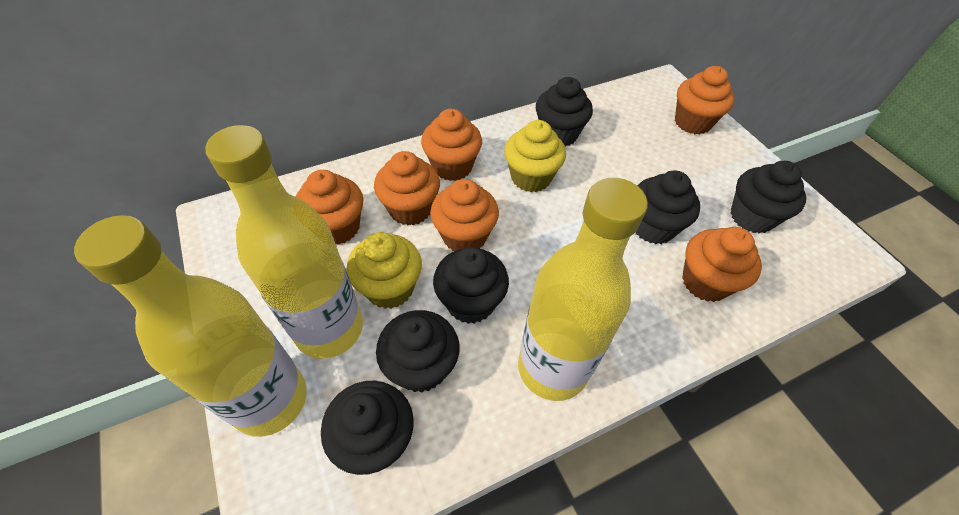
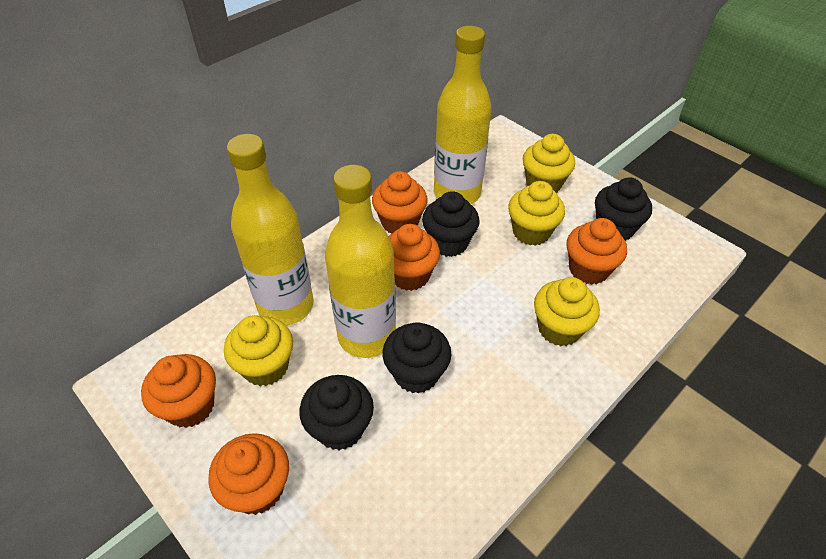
black cupcake: 6 -> 4
orange cupcake: 6 -> 5
yellow cupcake: 2 -> 4

